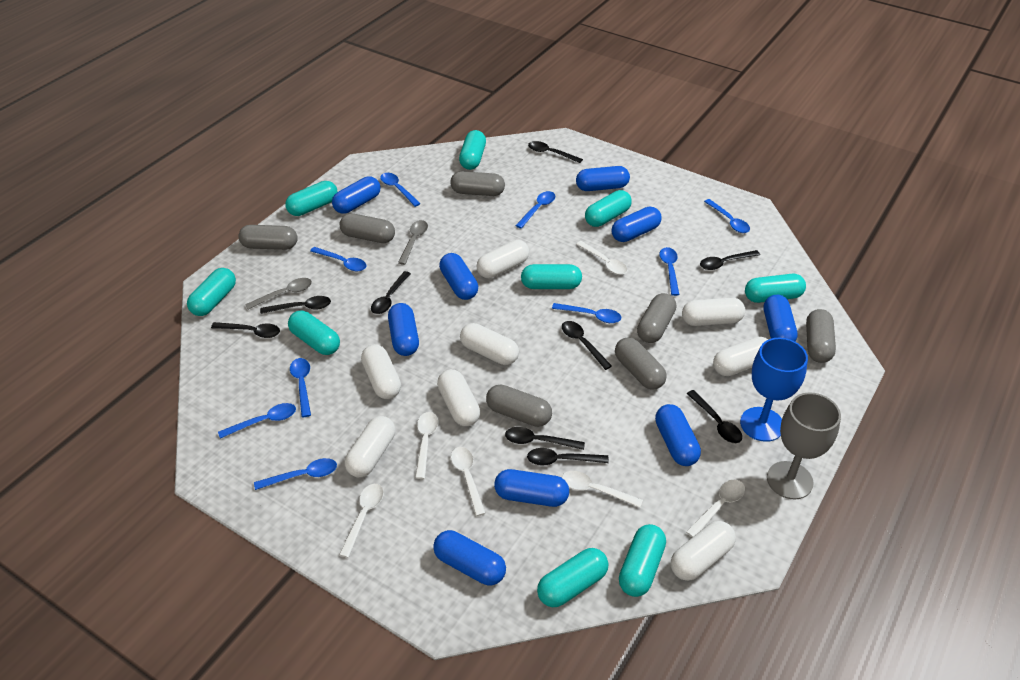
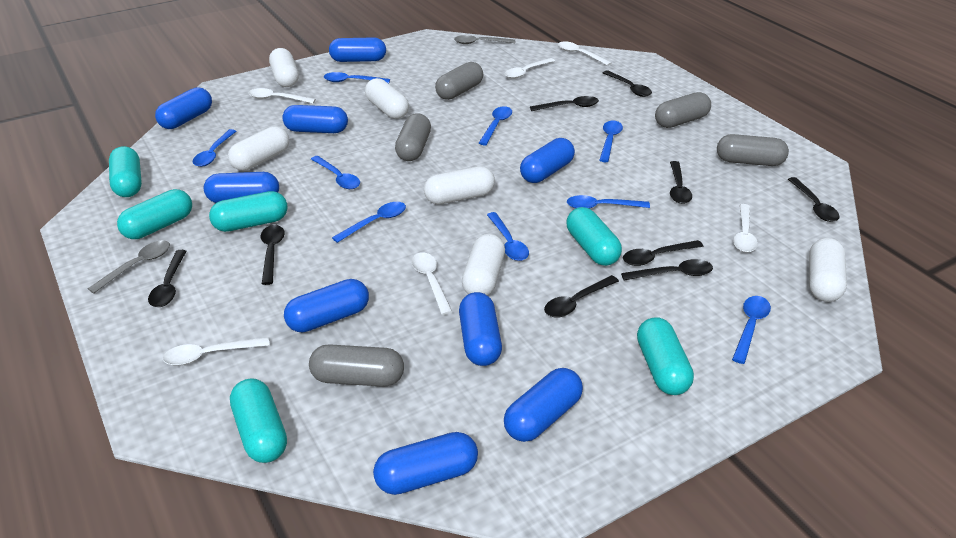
blue goblet: 1 -> 0
grey capsule: 7 -> 5
grey goblet: 1 -> 0
turquoise capsule: 9 -> 6
white capsule: 8 -> 6

